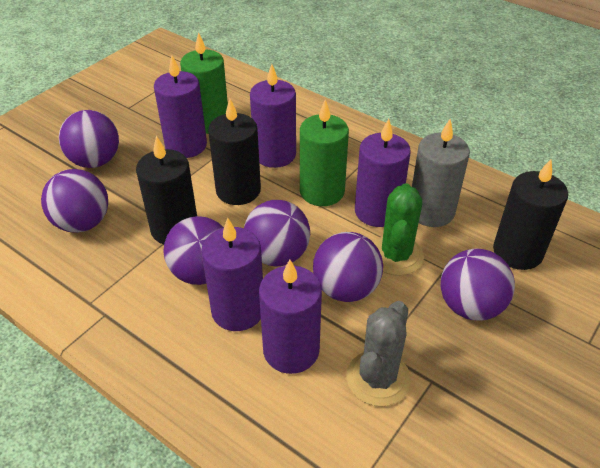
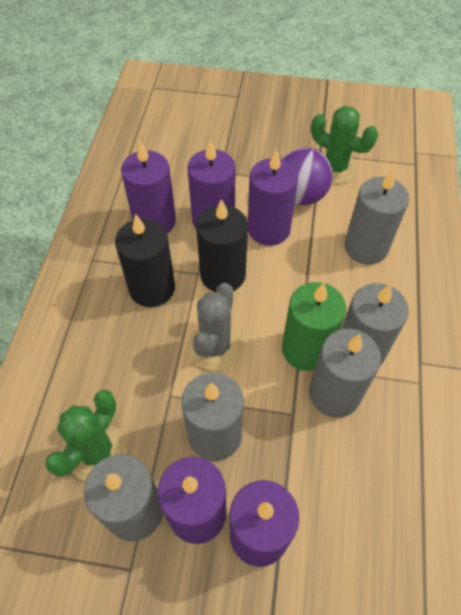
black candle: 3 -> 2
green cactus: 1 -> 2
green candle: 2 -> 1
grey candle: 1 -> 5
purple ball: 6 -> 1

